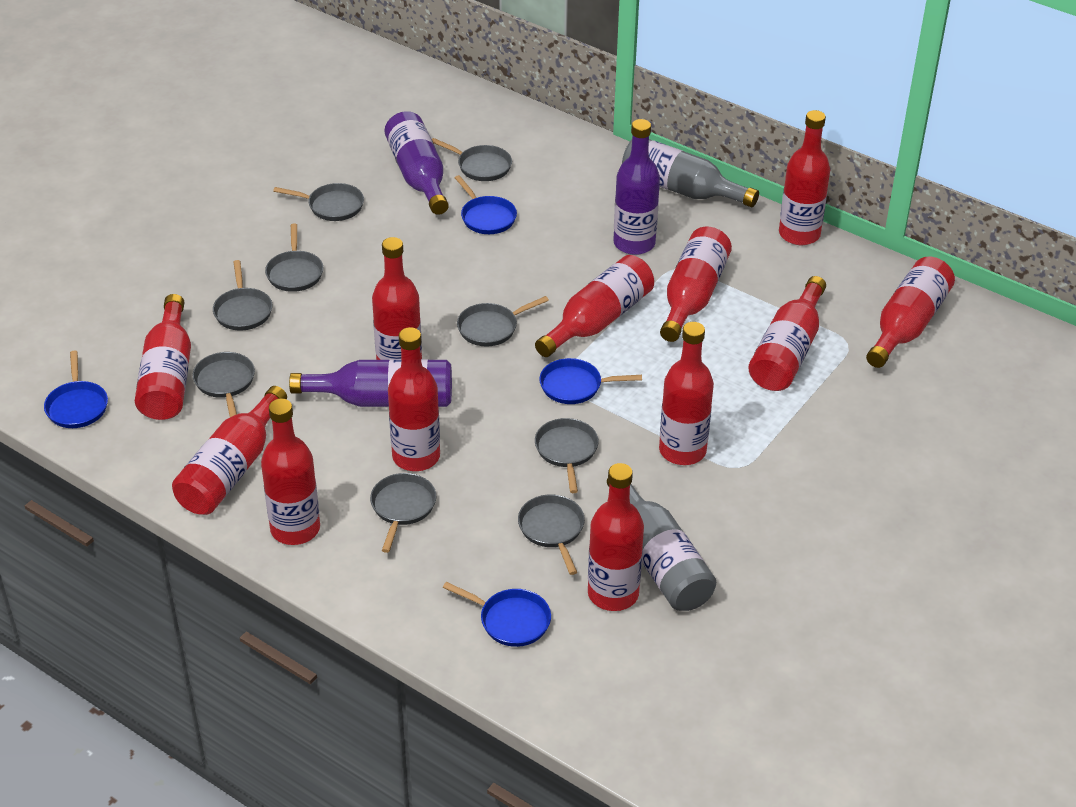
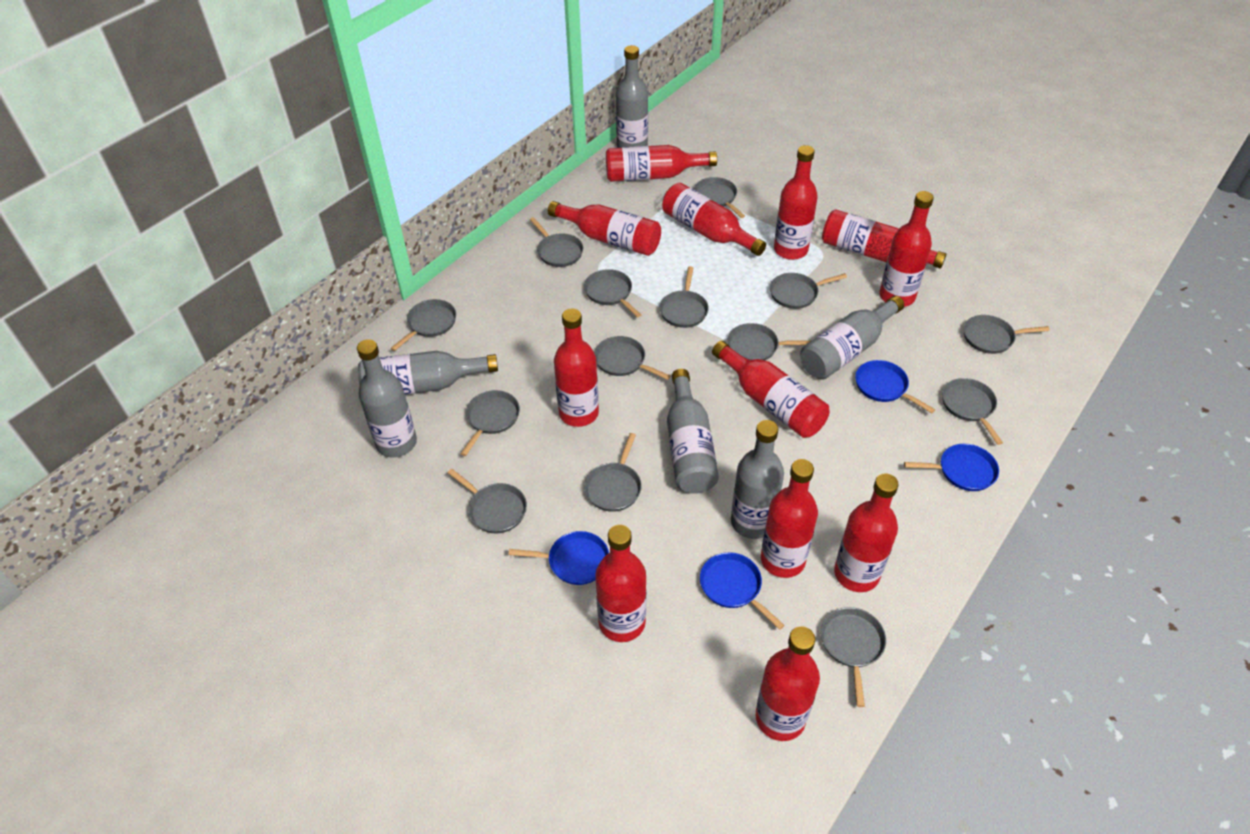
grey bottle: 2 -> 6
grey pan: 9 -> 14
purple bottle: 3 -> 0

